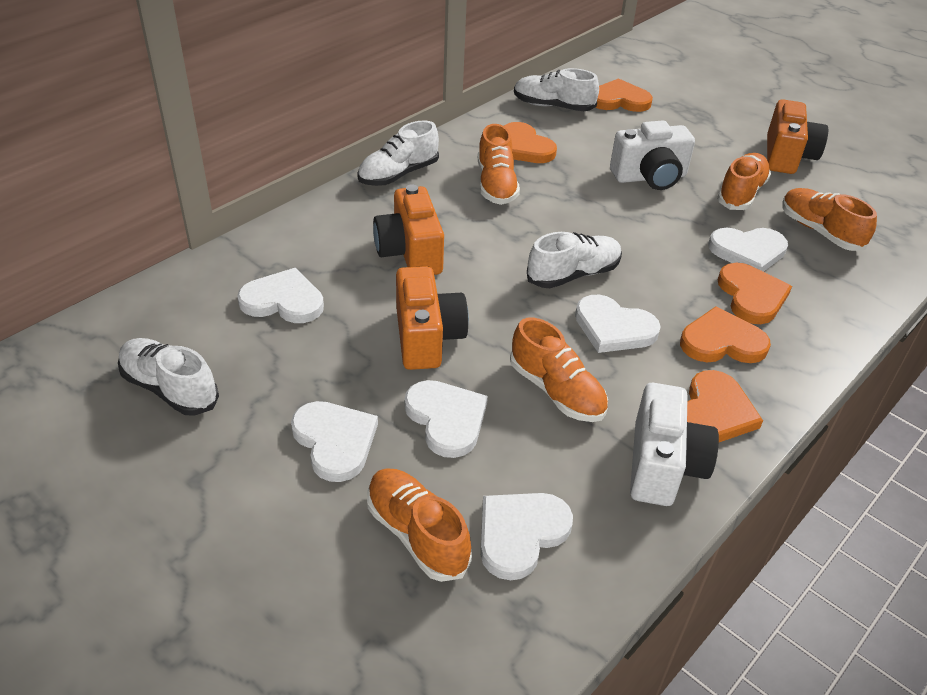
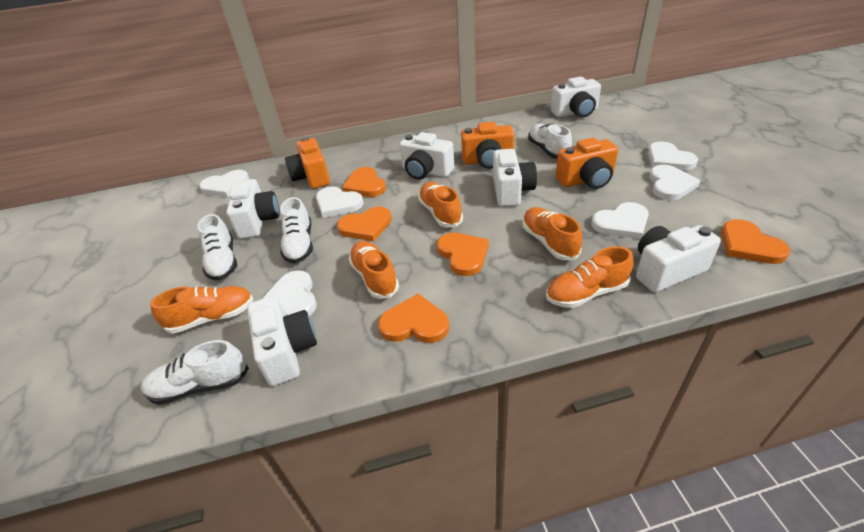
white camera: 2 -> 6

